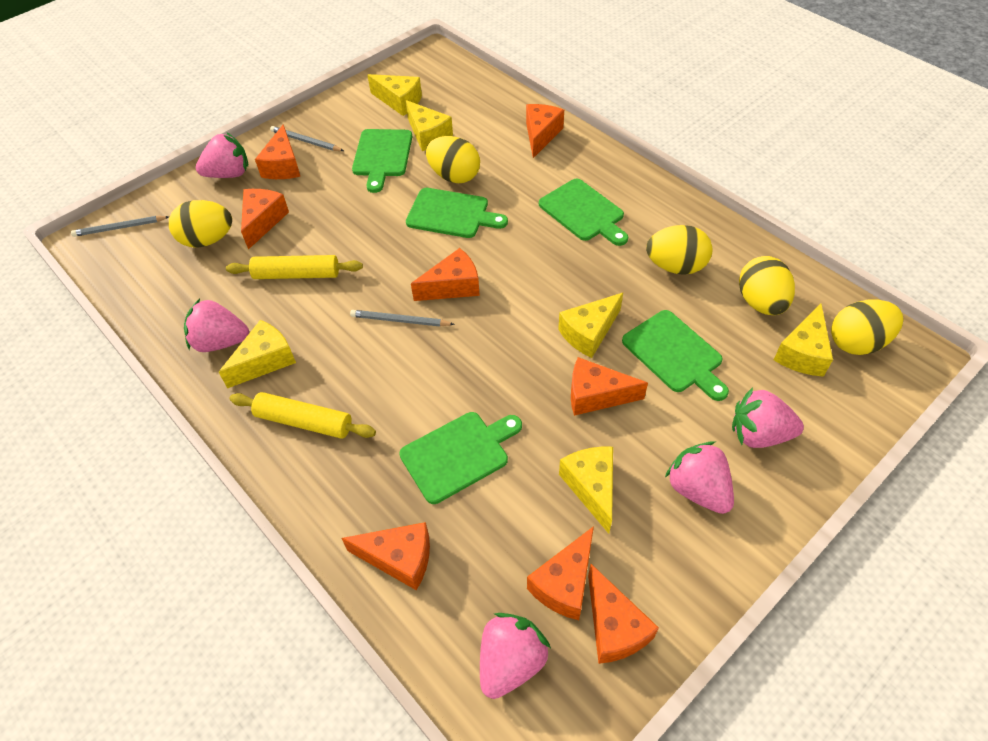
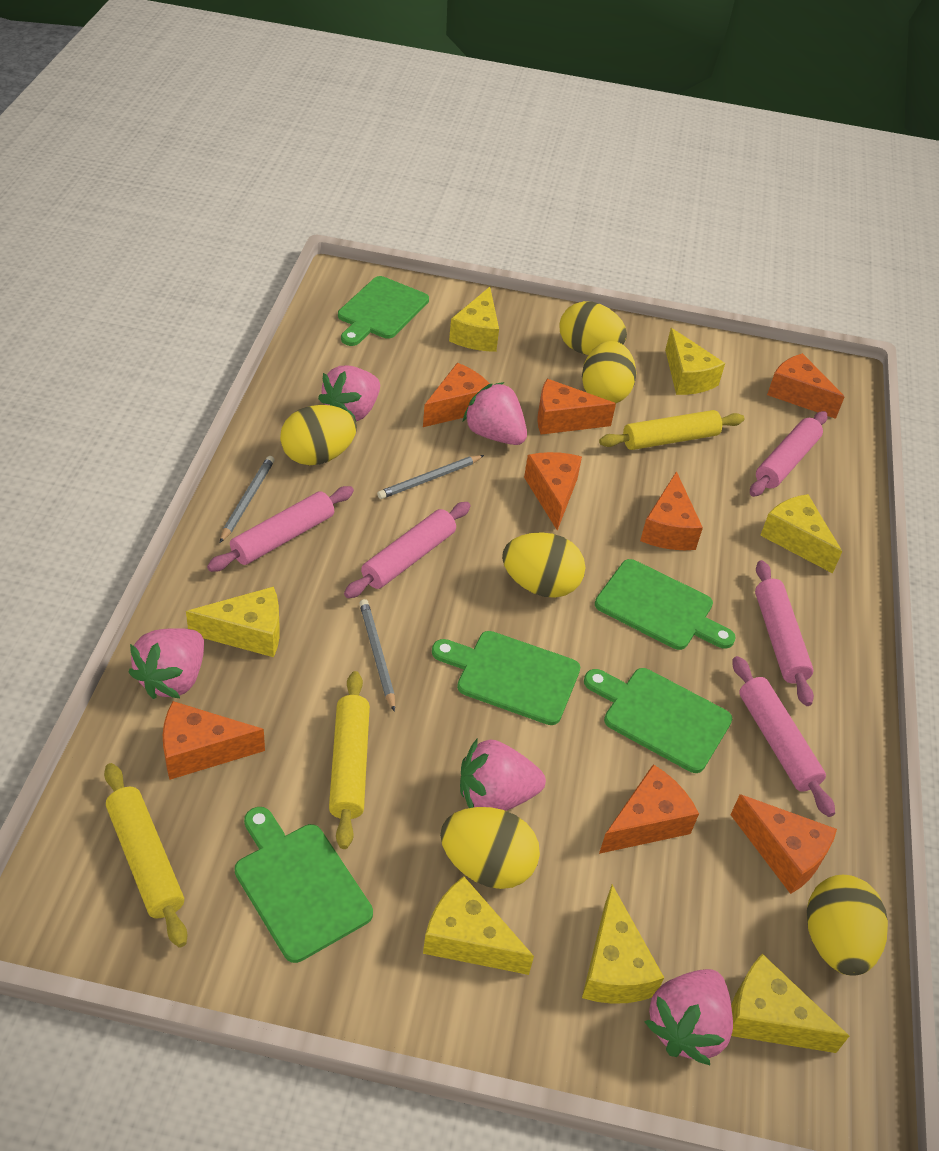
pink rolling pin: 0 -> 5
yellow cheese: 6 -> 7
yellow egg: 5 -> 6
yellow rolling pin: 2 -> 3

